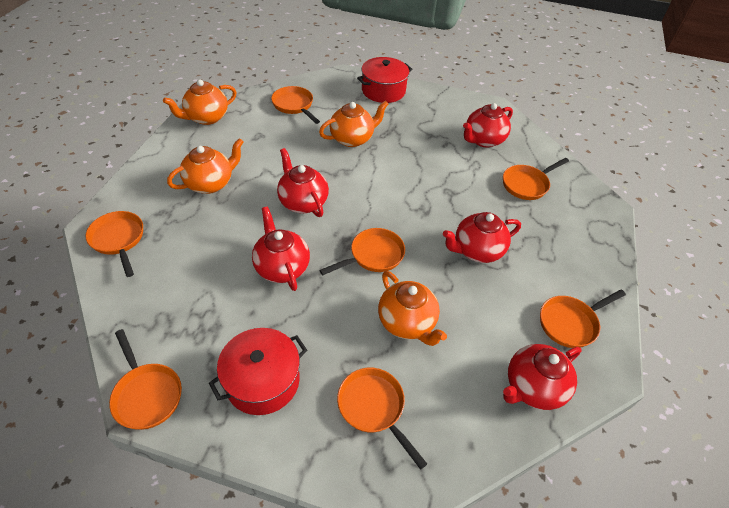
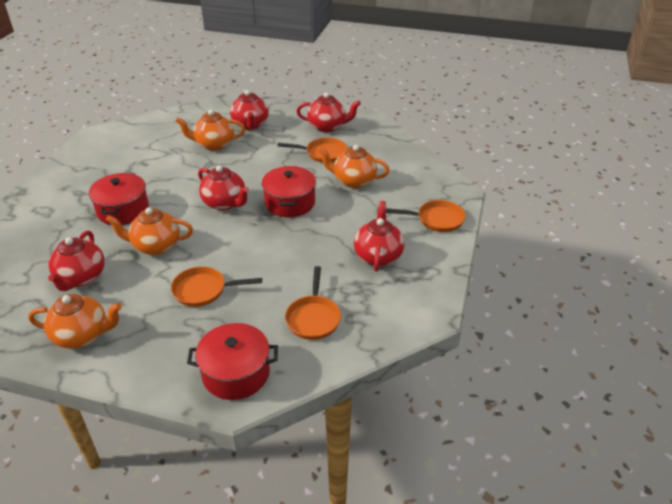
orange pan: 7 -> 4
red pot: 2 -> 3

